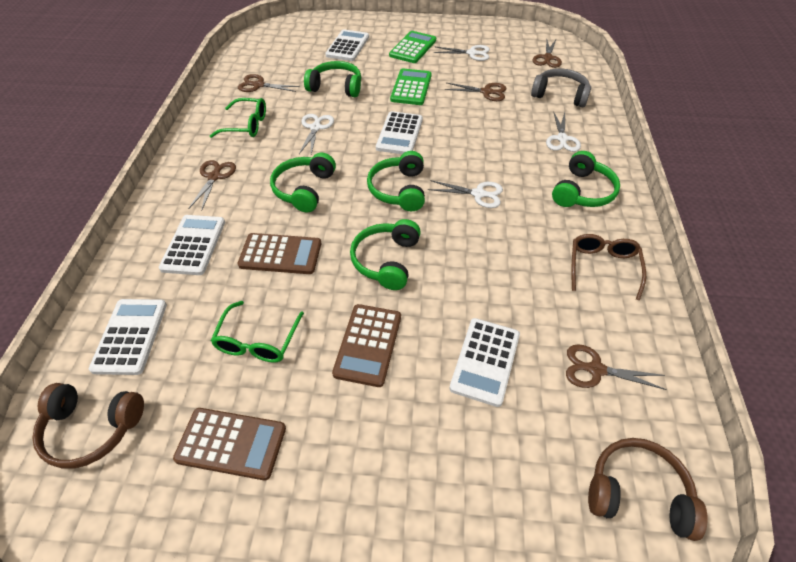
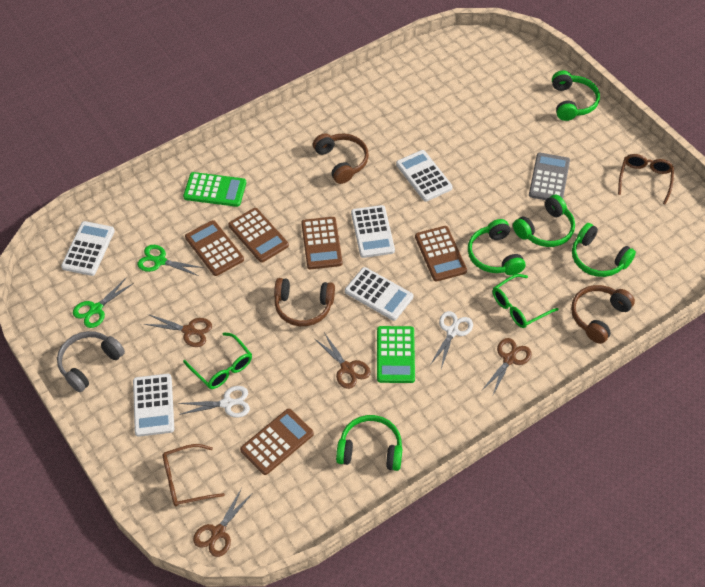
brown calculator: 3 -> 5
brown glasses: 1 -> 2
brown headphones: 2 -> 3
brown scissors: 5 -> 4
green scissors: 0 -> 2
grey calculator: 0 -> 1
white scissors: 4 -> 2

